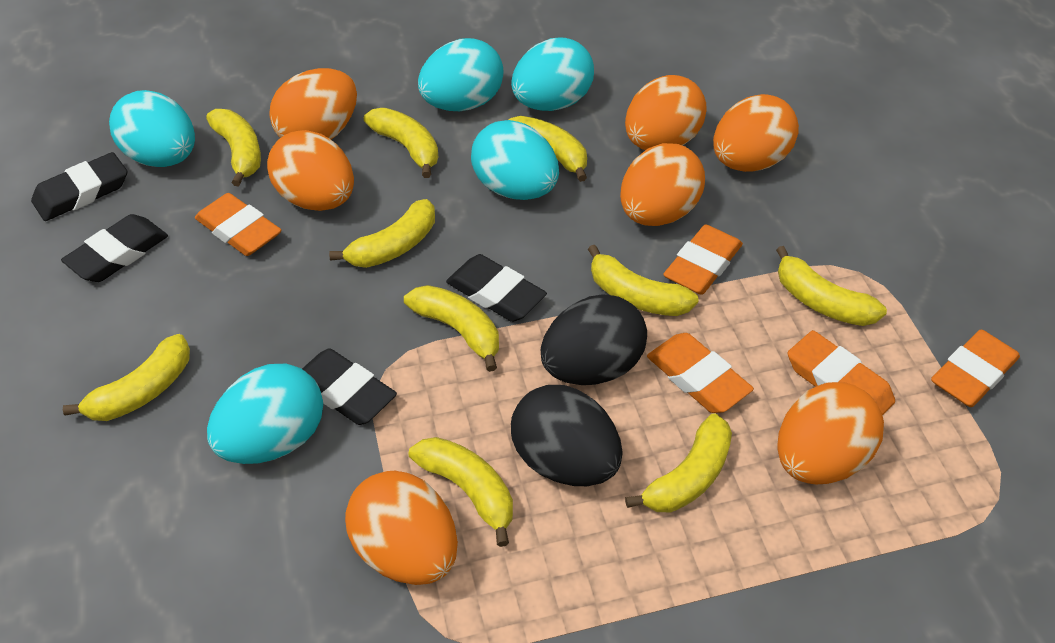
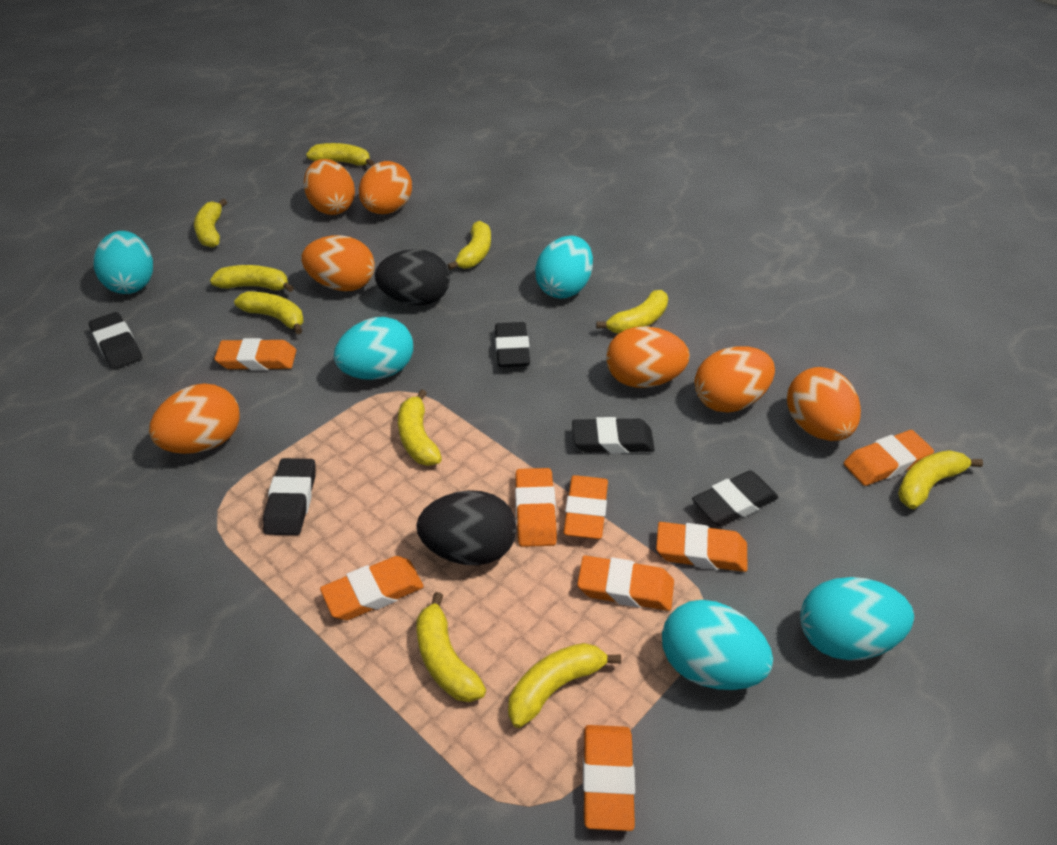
black eraser: 4 -> 5
orange eraser: 5 -> 8

